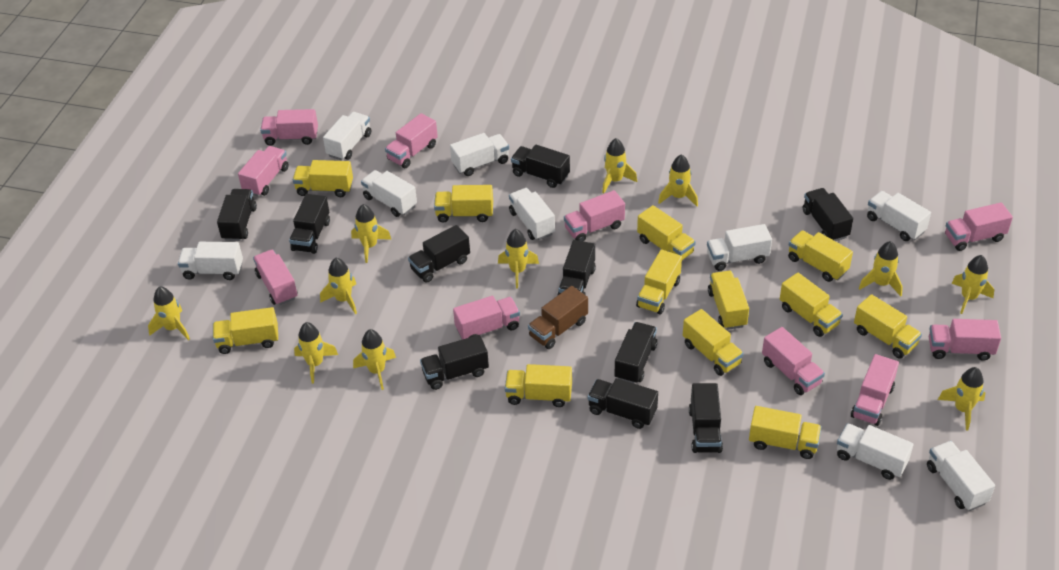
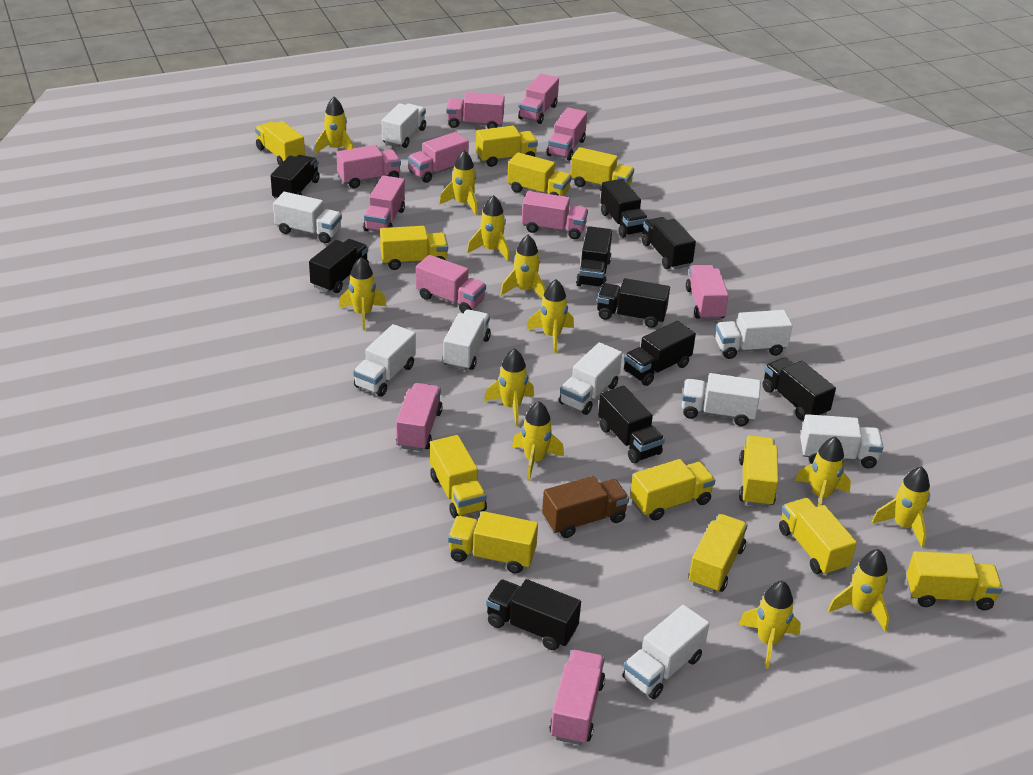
pink truck: 10 -> 11
yellow rocket: 11 -> 12

